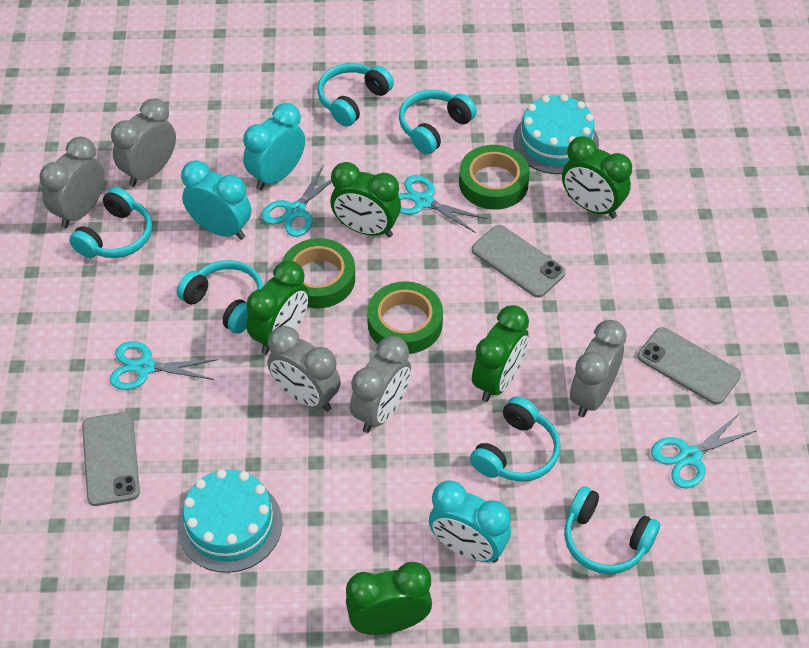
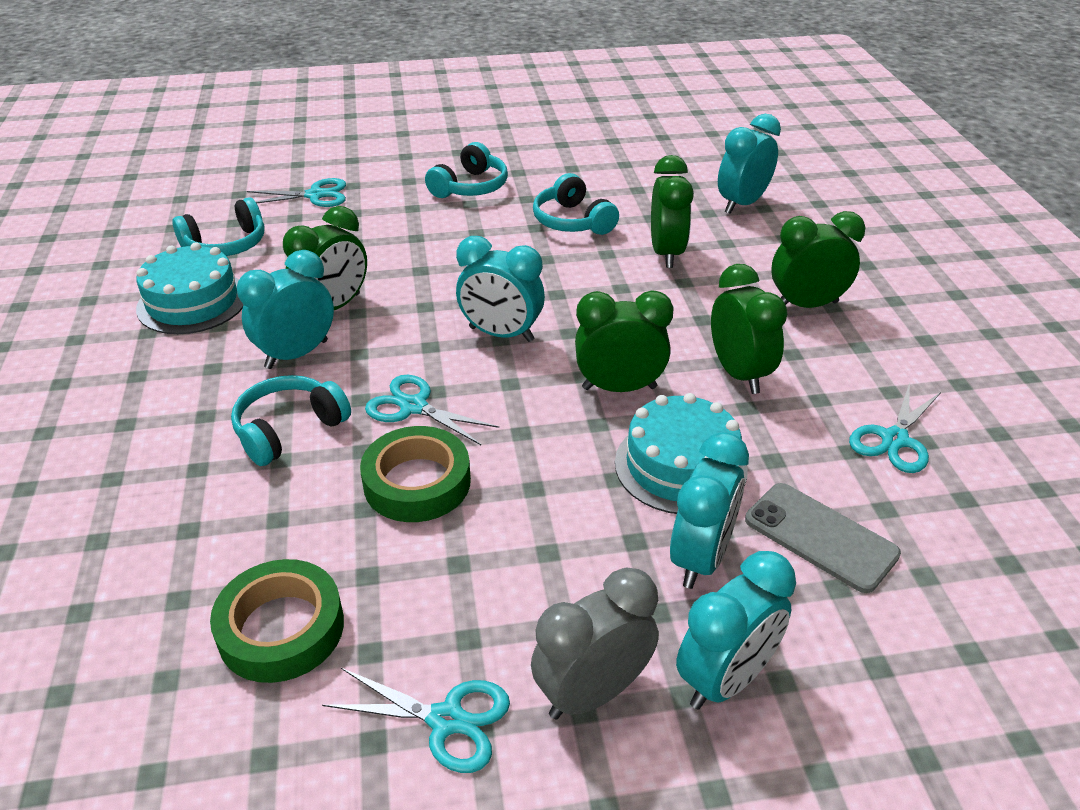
green tape: 3 -> 2
grey clock: 5 -> 1
grey phone: 3 -> 1
turquoise clock: 3 -> 5
turquoise headphones: 6 -> 4

